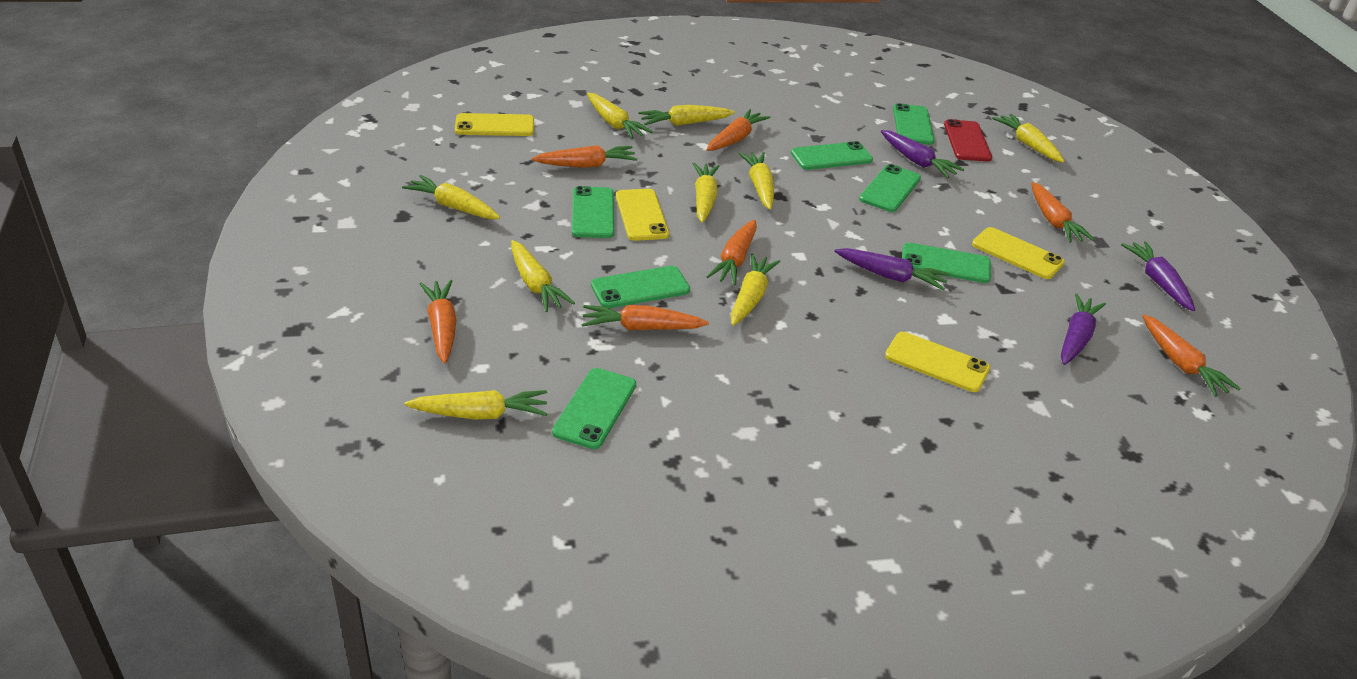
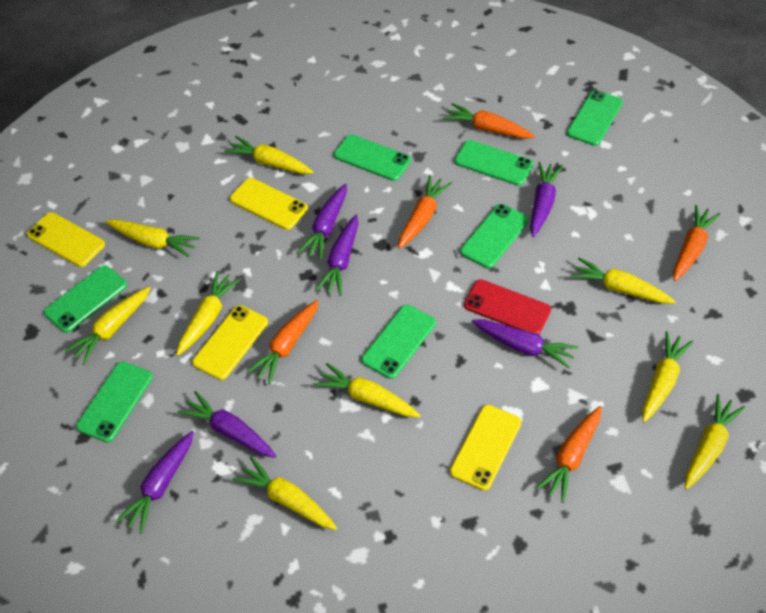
orange carrot: 7 -> 5
purple carrot: 4 -> 6

